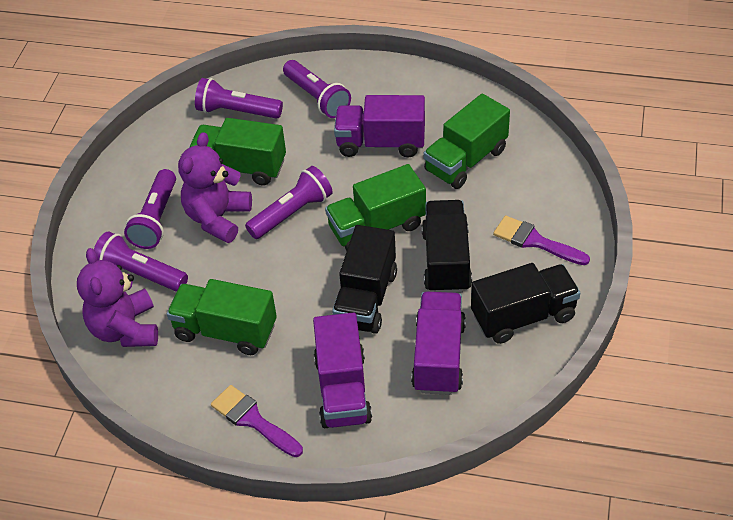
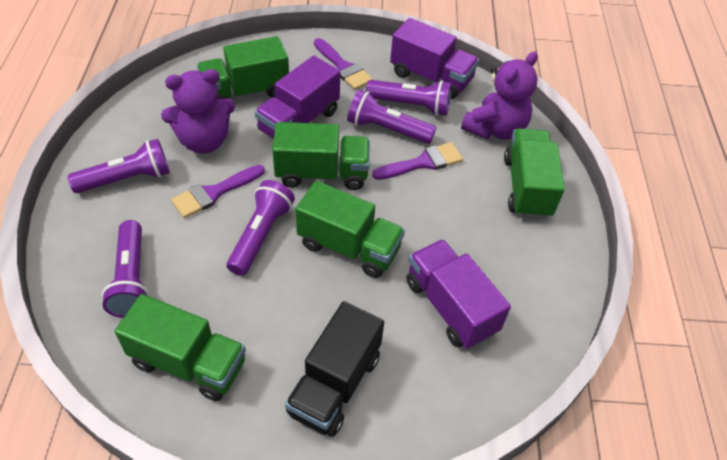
black truck: 3 -> 1
green truck: 4 -> 5
purple brush: 2 -> 3

